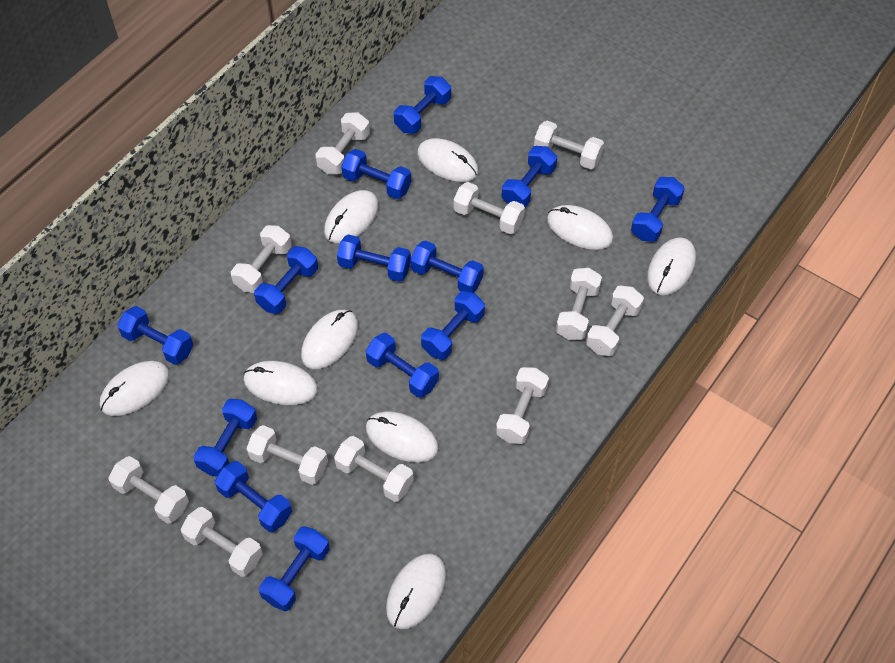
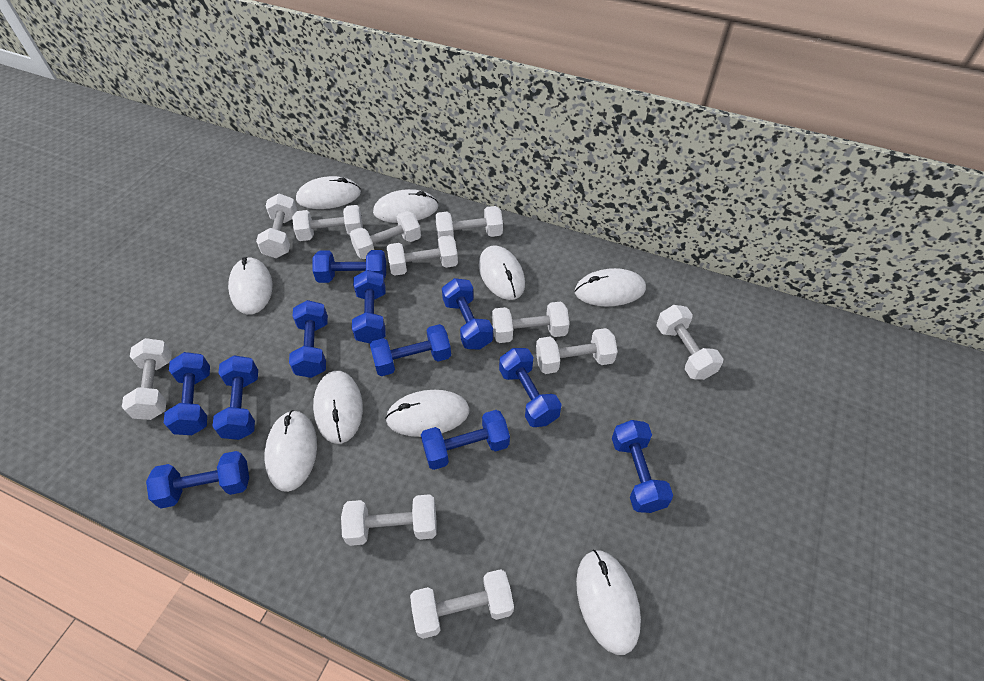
blue dumbbell: 13 -> 11

